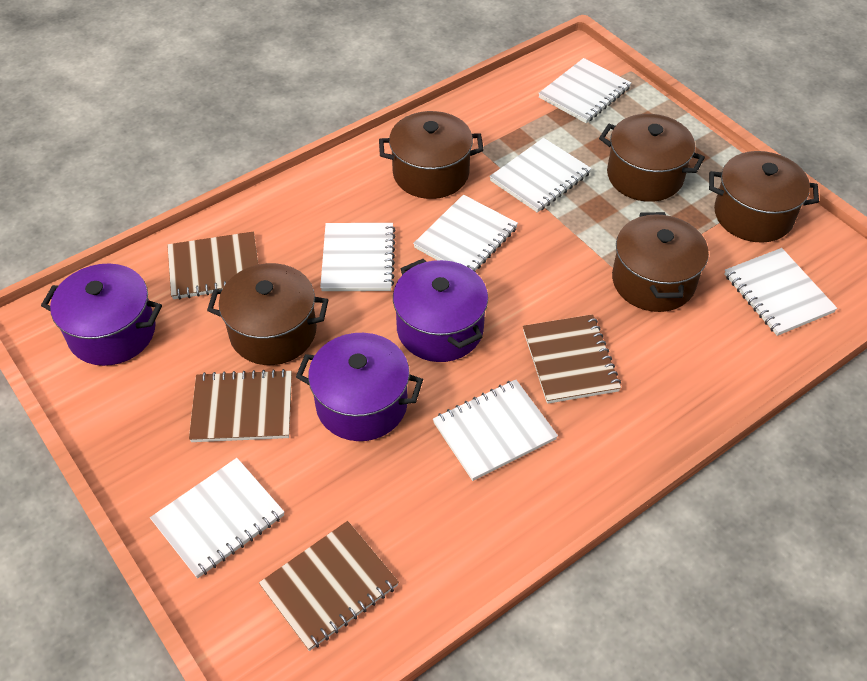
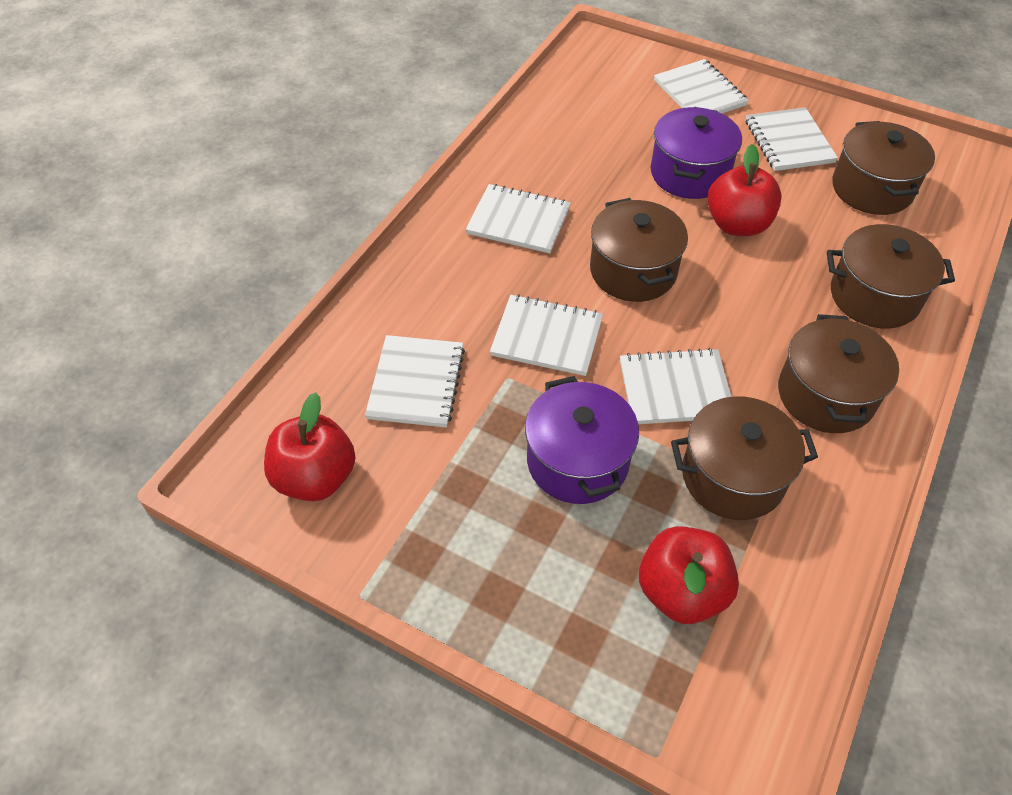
brown notebook: 4 -> 0
purple pot: 3 -> 2
red apple: 0 -> 3
white notebook: 7 -> 6

